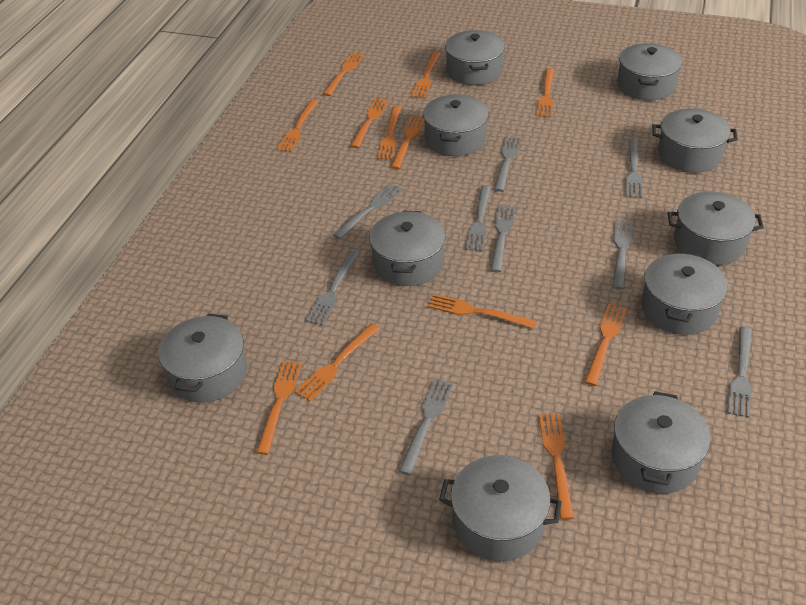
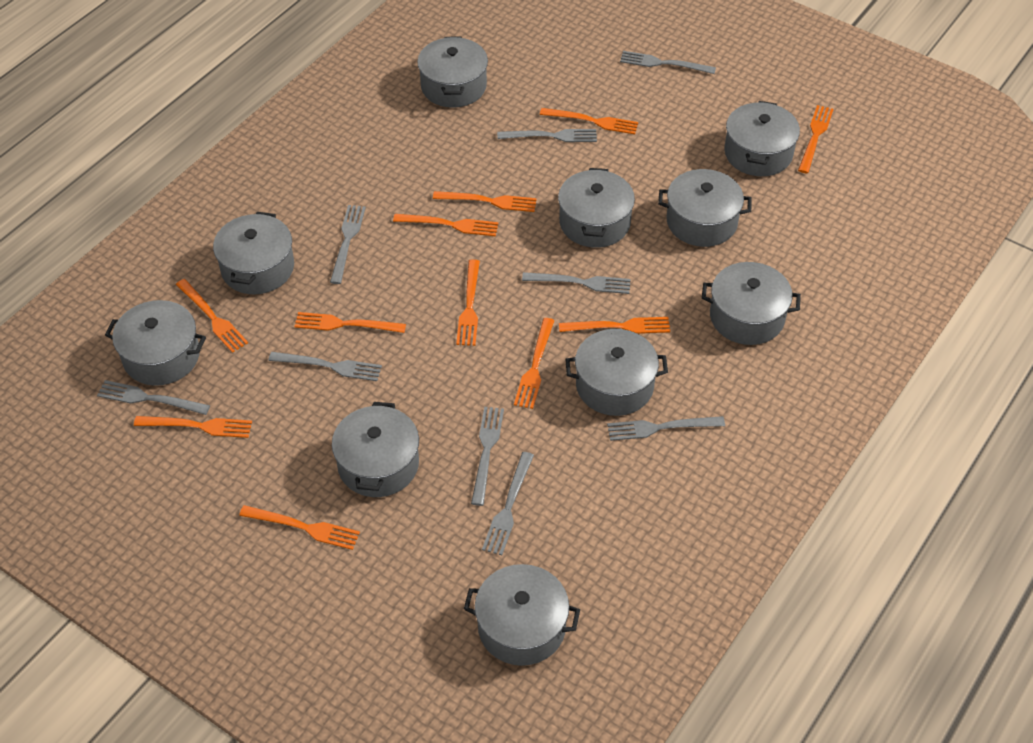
orange fork: 12 -> 11

